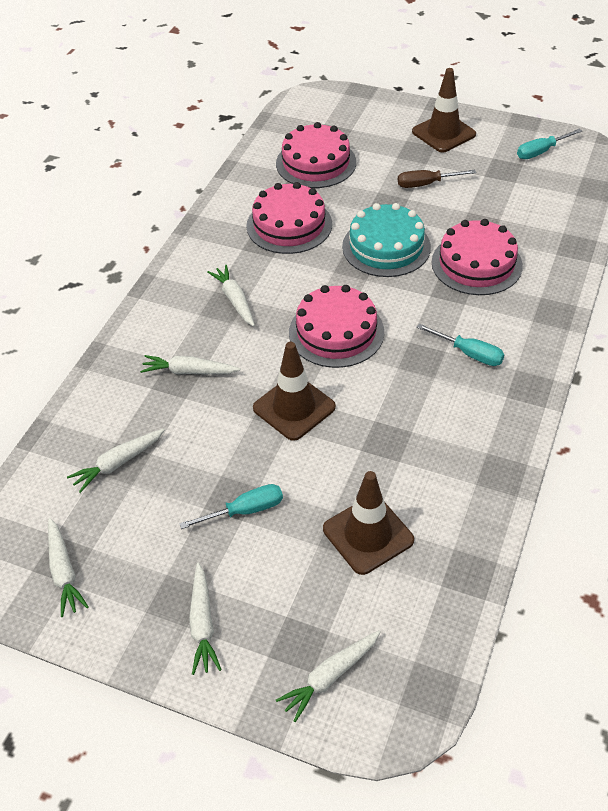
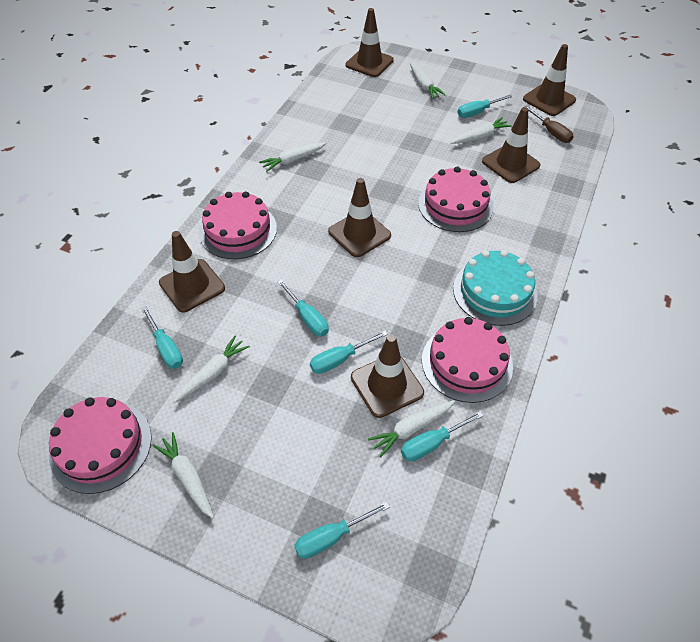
brown traffic cone: 3 -> 6
turquoise screwdriver: 3 -> 6

